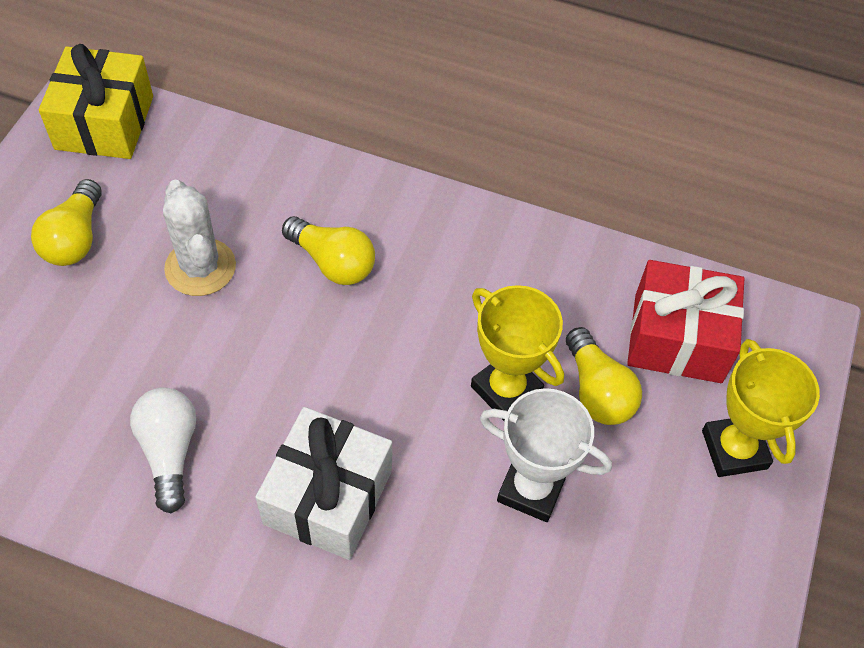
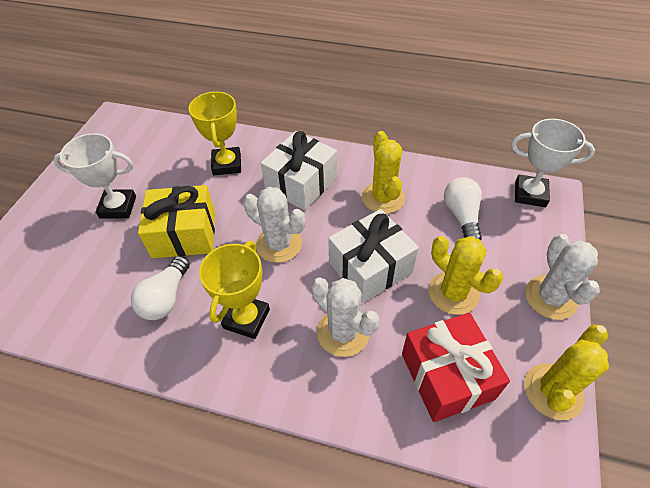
white cactus: 1 -> 3
white gift: 1 -> 2
white light bulb: 1 -> 2
white trophy: 1 -> 2
yellow cactus: 0 -> 3
yellow light bulb: 3 -> 0

